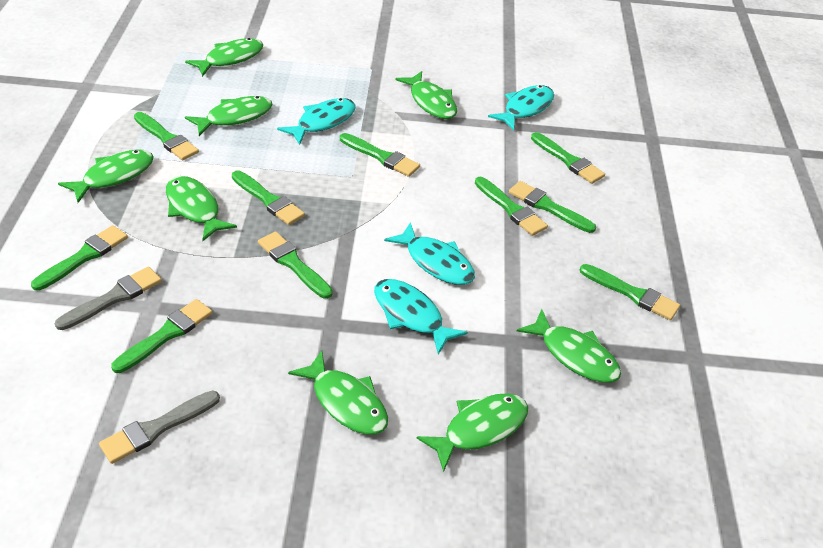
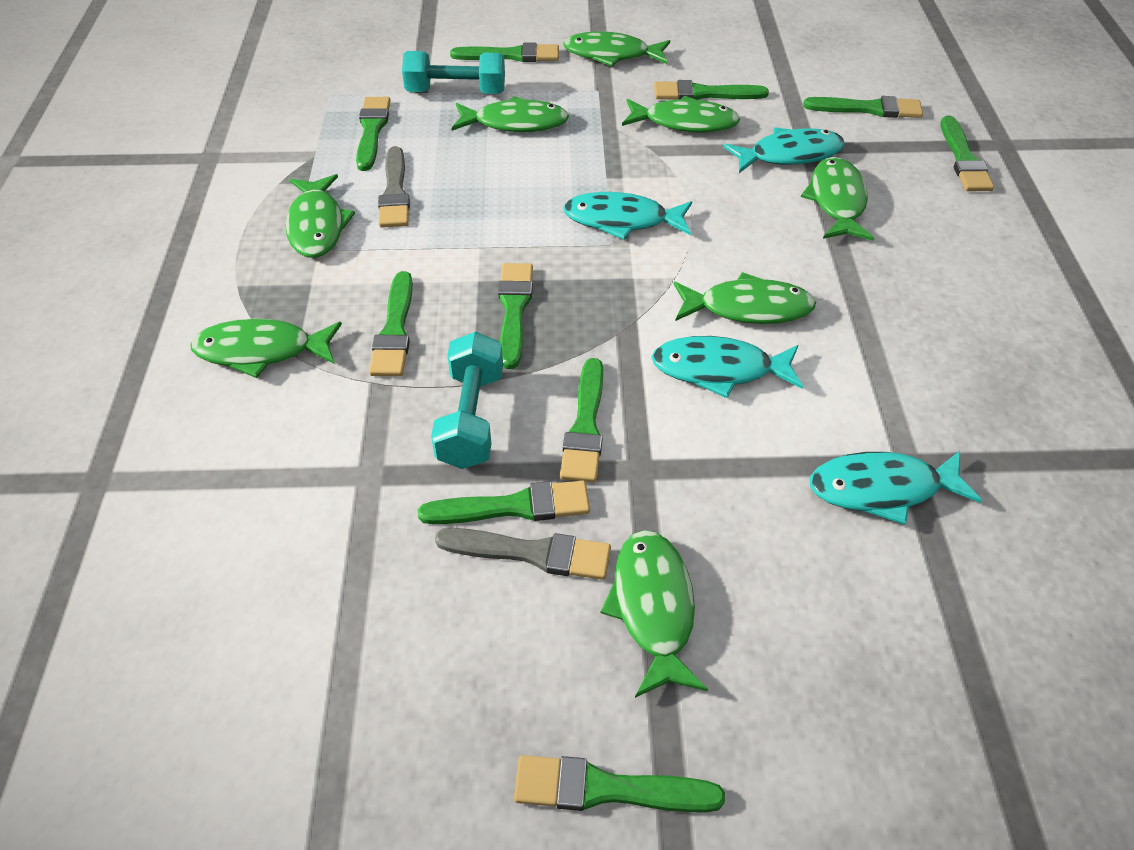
turquoise dumbbell: 0 -> 2

